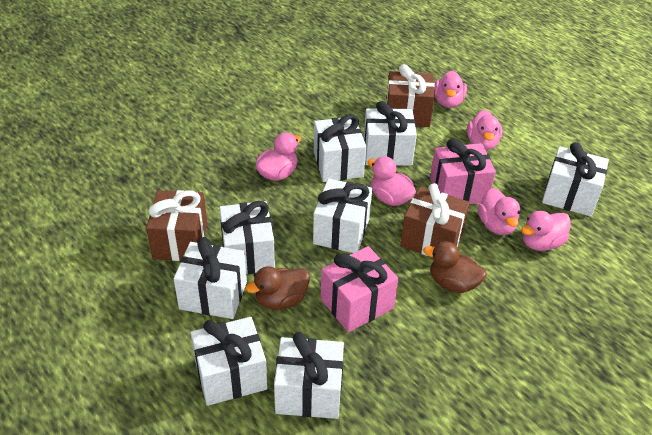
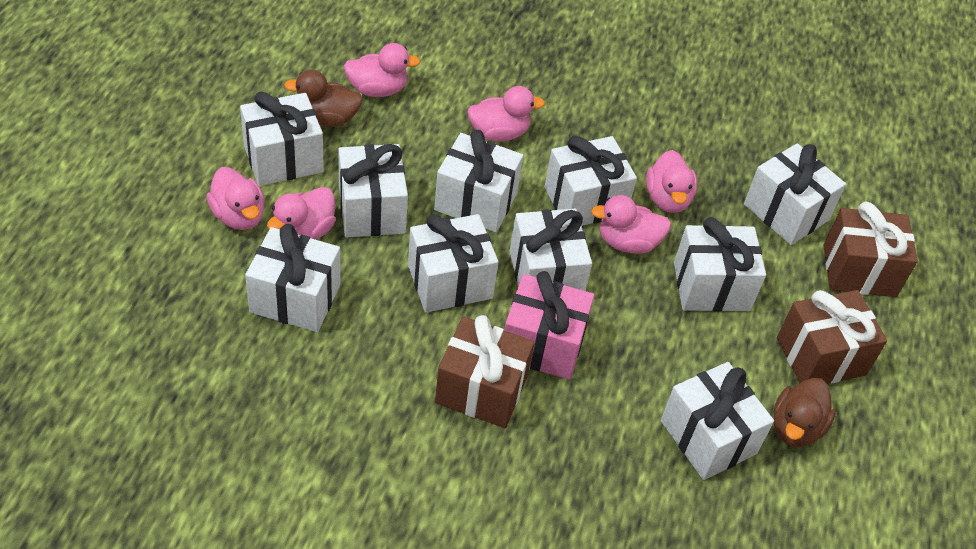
pink gift: 2 -> 1
white gift: 8 -> 10

